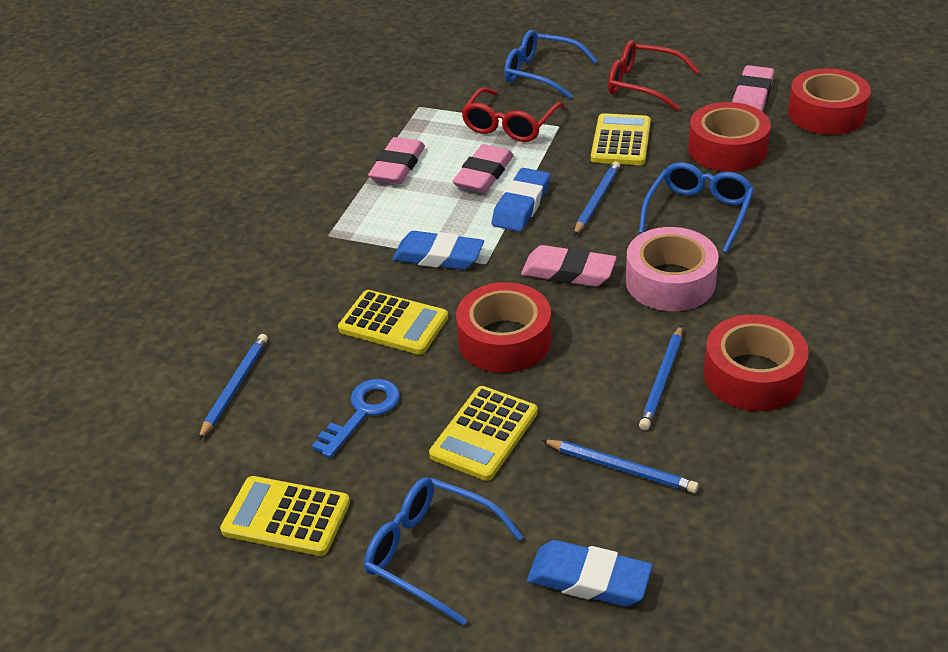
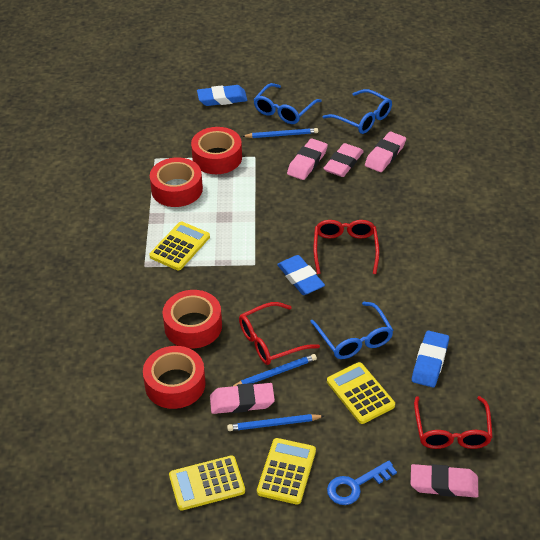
blue pencil: 4 -> 3
pink eraser: 4 -> 5
pink tape: 1 -> 0
red glasses: 2 -> 3

